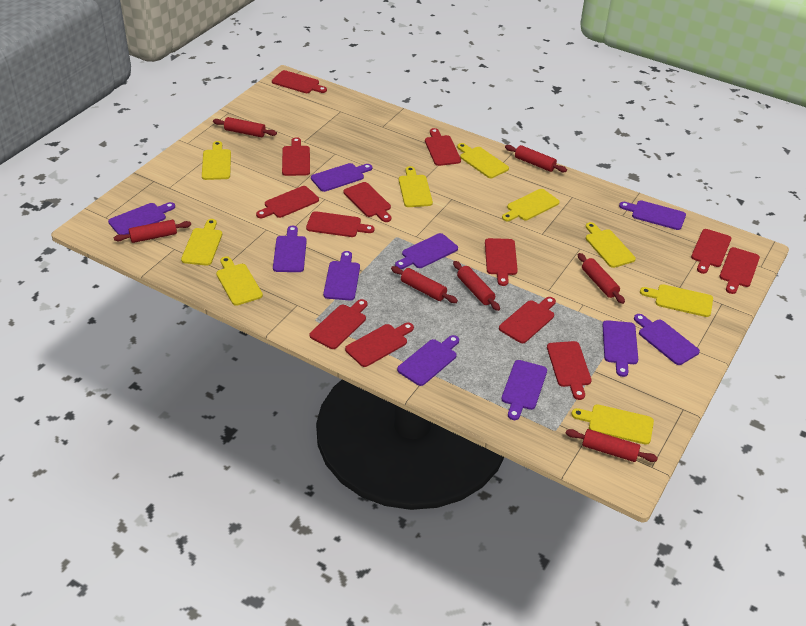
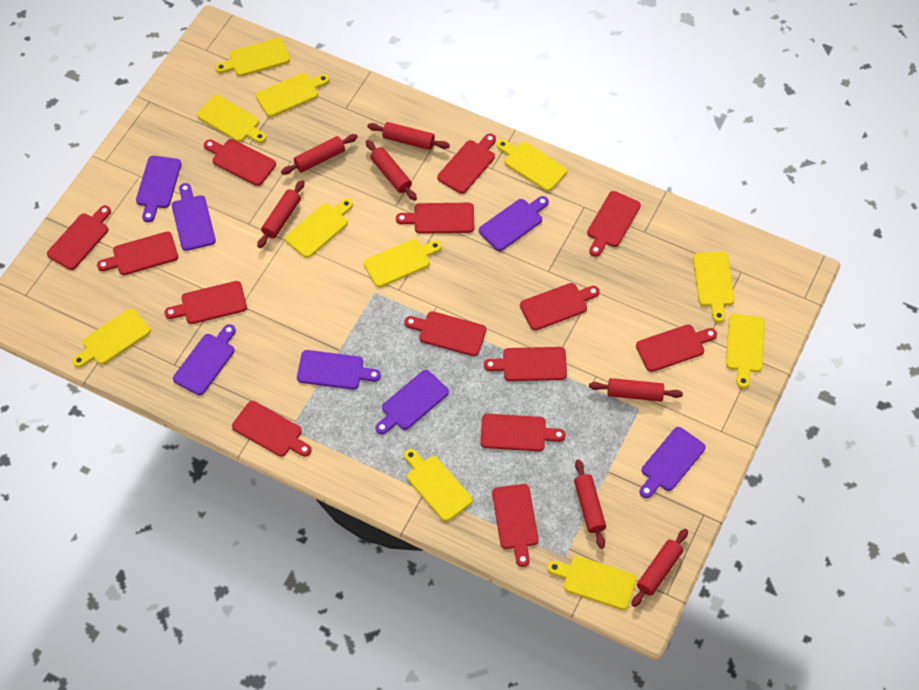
purple cutting board: 10 -> 7
red cutting board: 13 -> 14
yellow cutting board: 9 -> 11

